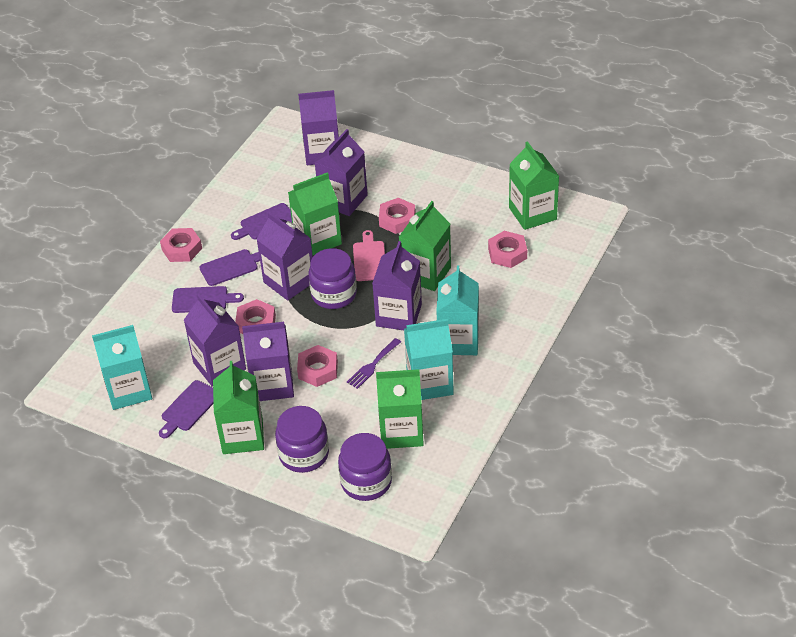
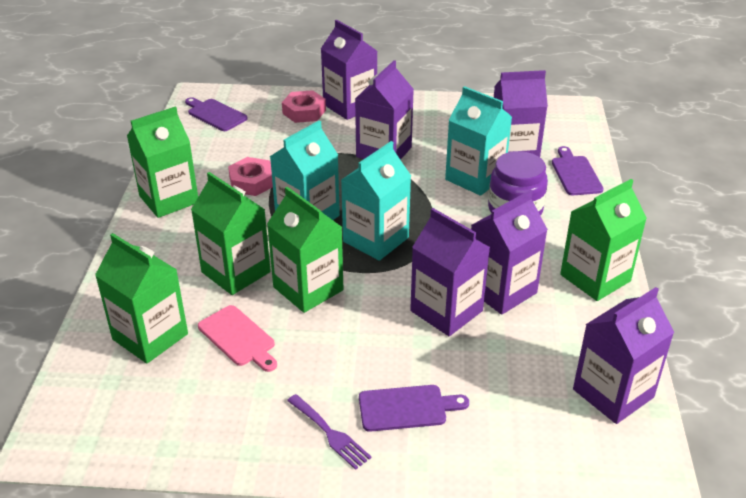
pink nut: 5 -> 2
purple cutting board: 4 -> 3
purple jar: 3 -> 1

